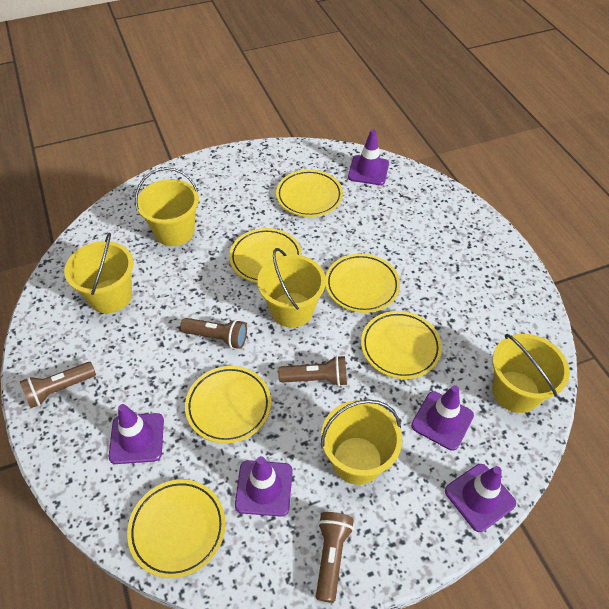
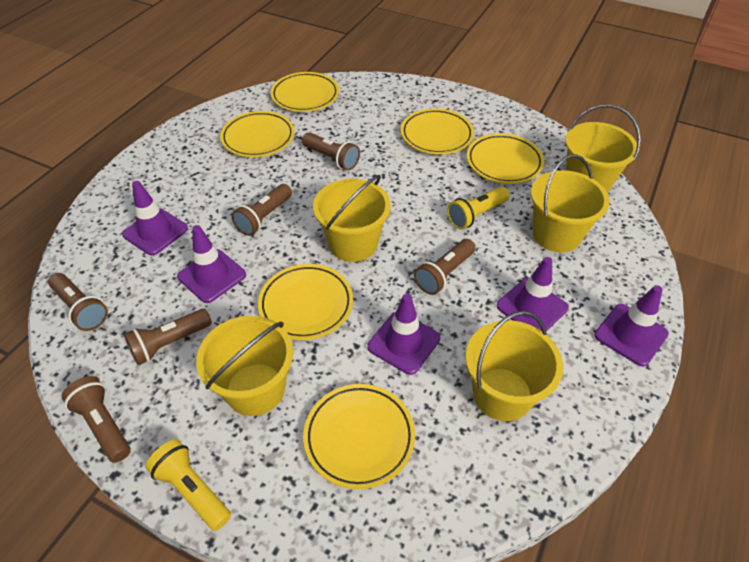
brown flashlight: 4 -> 6
yellow flashlight: 0 -> 2

